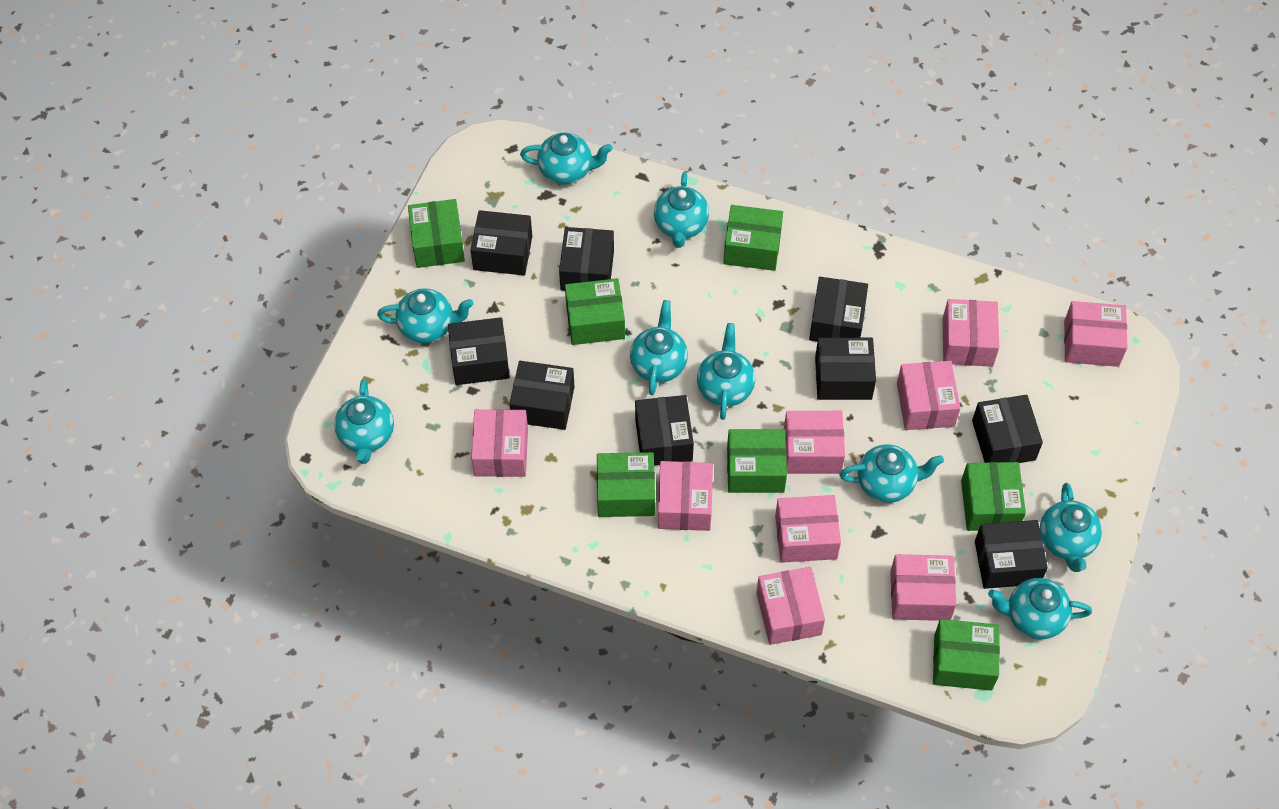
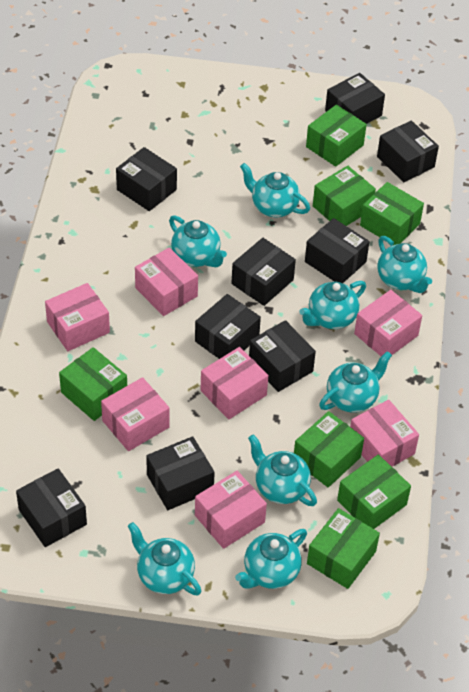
pink box: 9 -> 7
turquoise teapot: 9 -> 8

